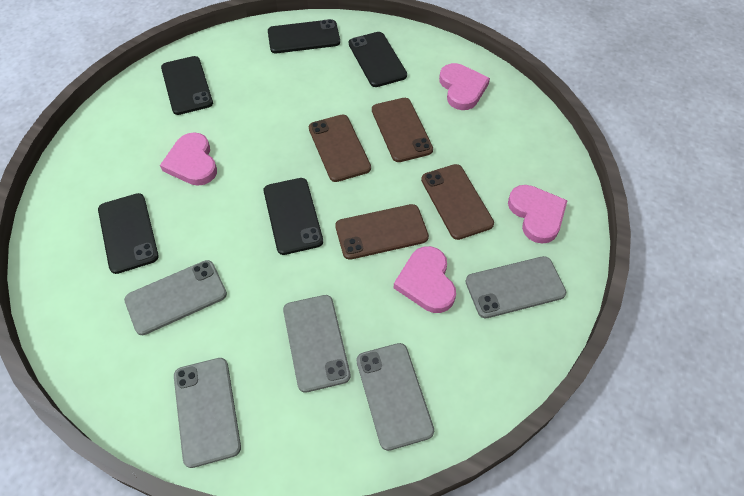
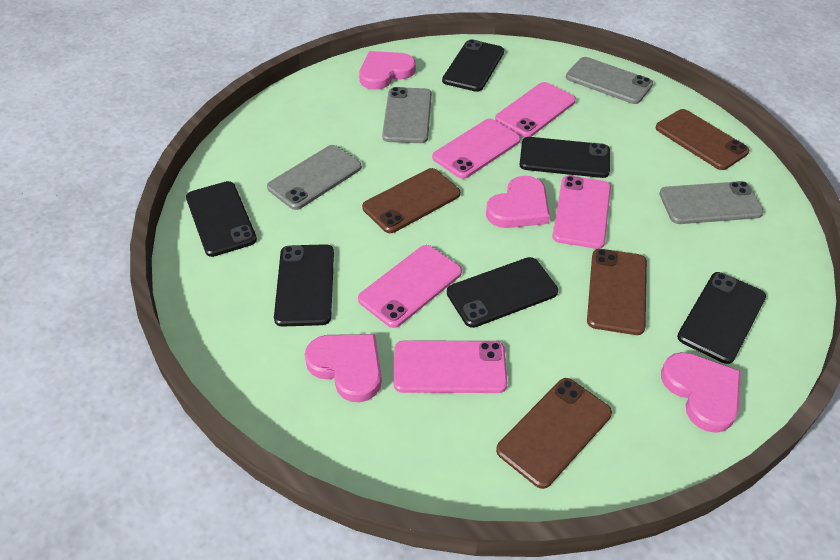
black phone: 5 -> 6
grey phone: 5 -> 4
pink phone: 0 -> 5

